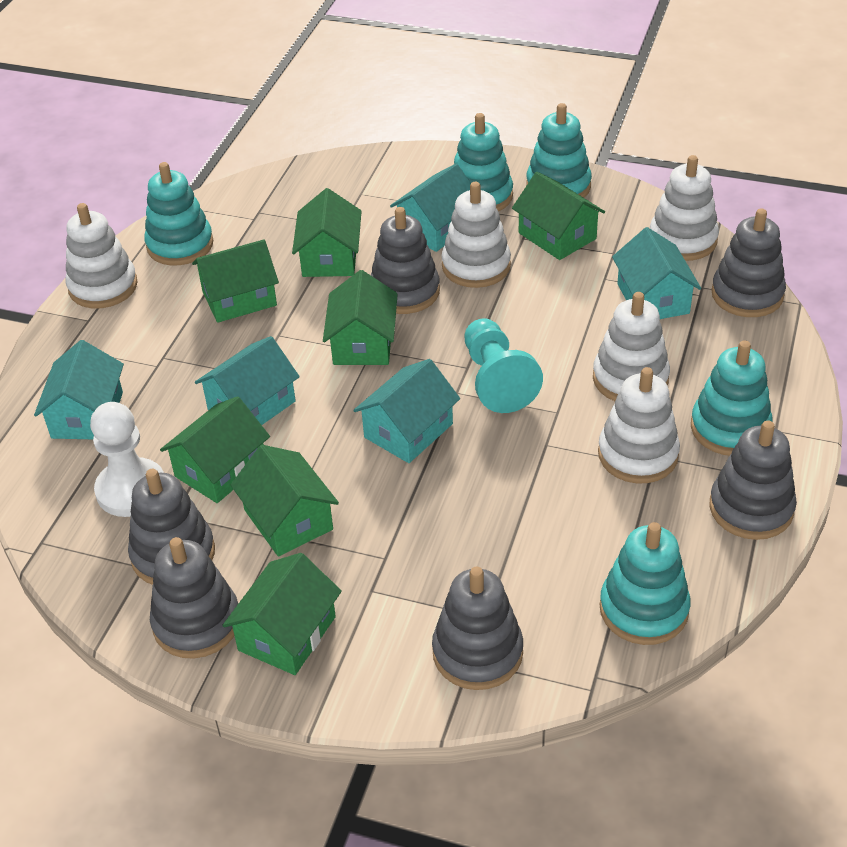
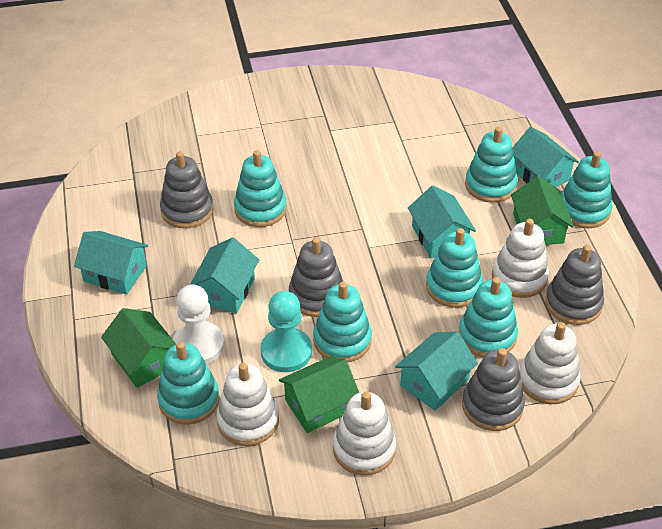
green house: 7 -> 3
grey stacking toy: 6 -> 4
turquoise stacking toy: 5 -> 7
white stacking toy: 5 -> 4

